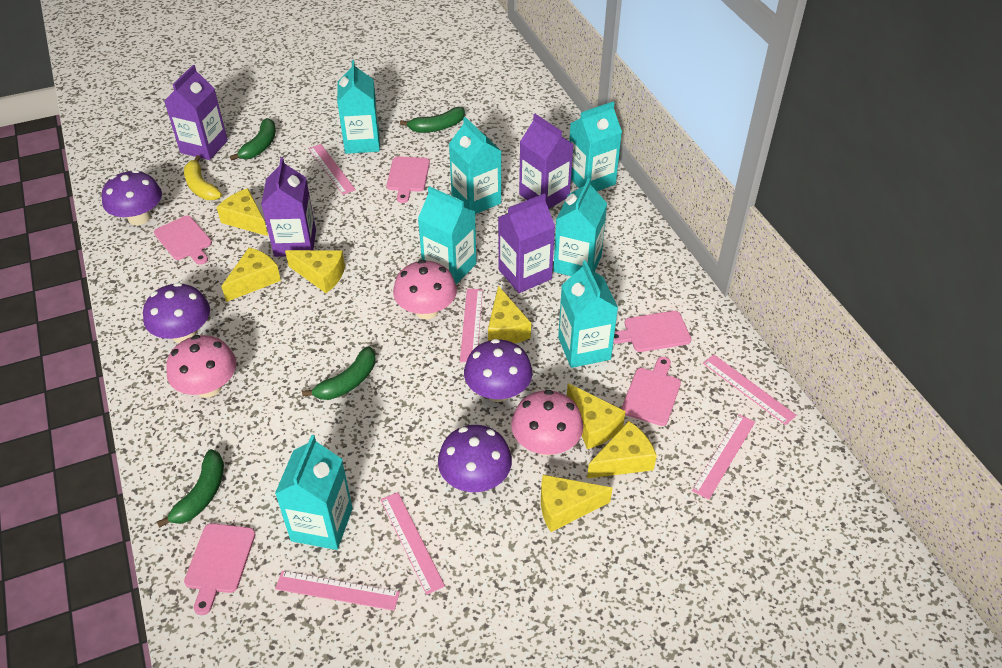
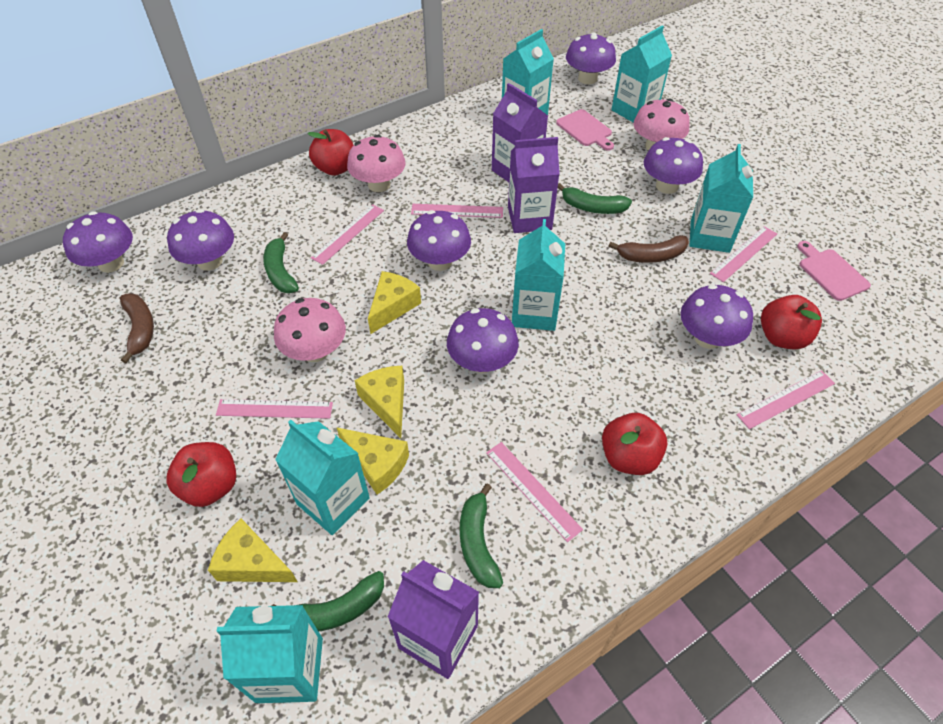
brown banana: 0 -> 2
pink cutting board: 5 -> 2
purple carton: 4 -> 3
purple mushroom: 4 -> 7
red apple: 0 -> 4
turquoise carton: 7 -> 6
yellow banana: 1 -> 0
yellow cheese: 7 -> 4

